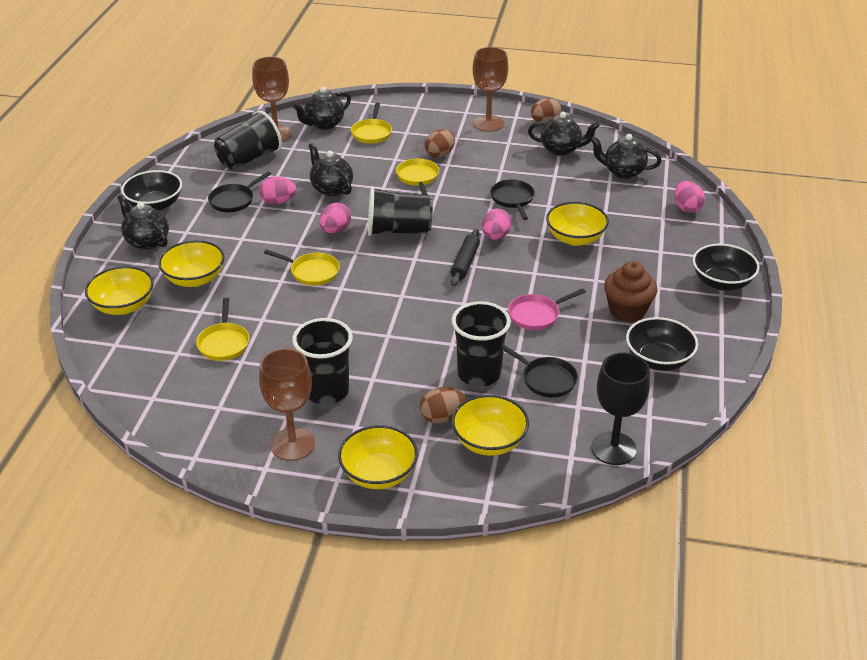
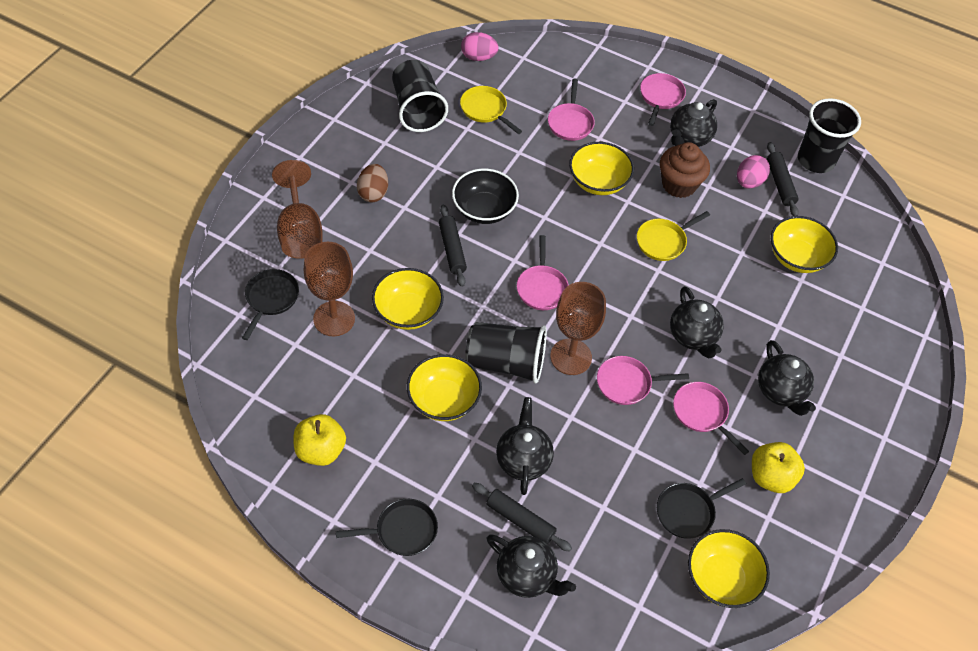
black bowl: 3 -> 1
black cup: 4 -> 3
black goblet: 1 -> 0
black rolling pin: 1 -> 3
brown egg: 3 -> 1
pink egg: 4 -> 2
pink pan: 1 -> 5
yellow apple: 0 -> 2
yellow pan: 4 -> 2

